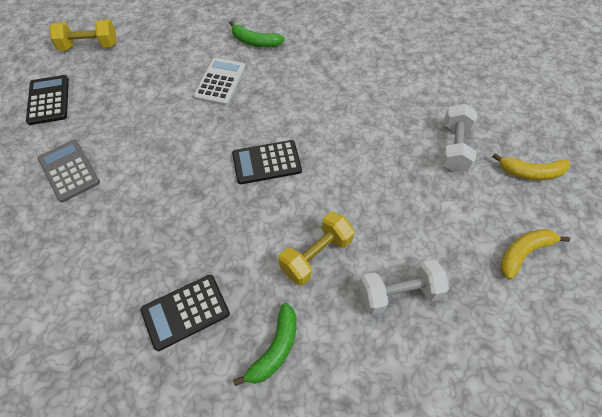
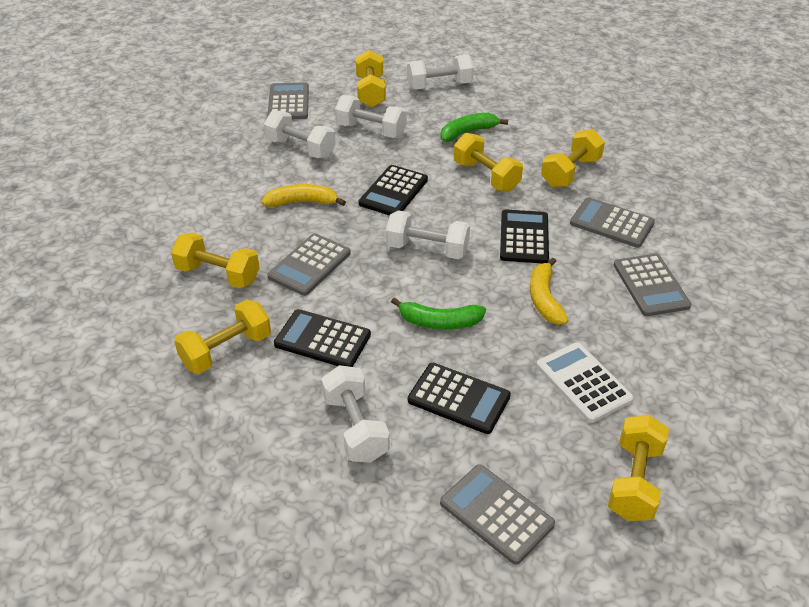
black calculator: 3 -> 4
grey calculator: 1 -> 5
white dumbbell: 2 -> 5
yellow dumbbell: 2 -> 6

